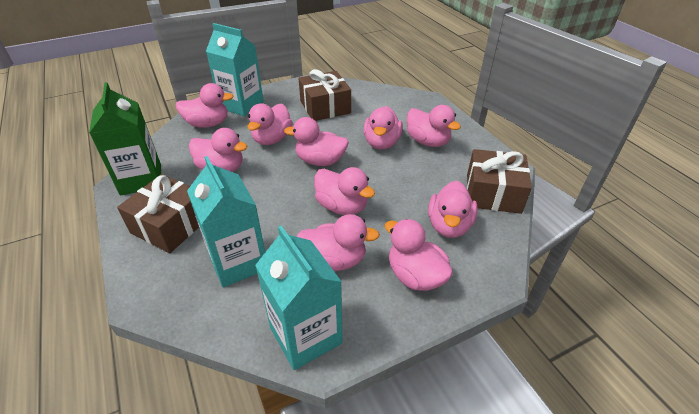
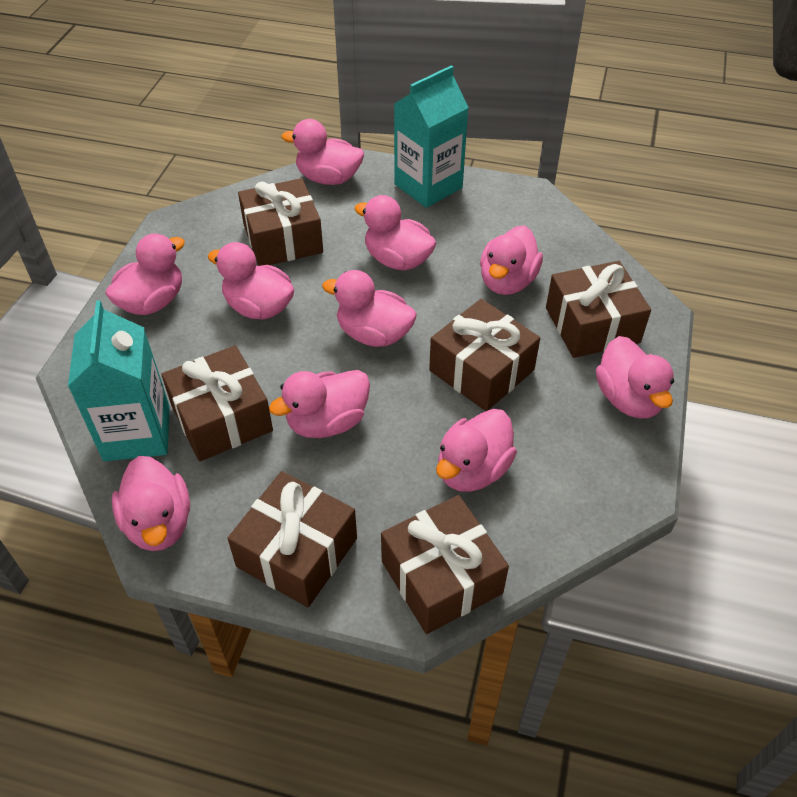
brown gift: 3 -> 6
green carton: 1 -> 0
turquoise carton: 3 -> 2

